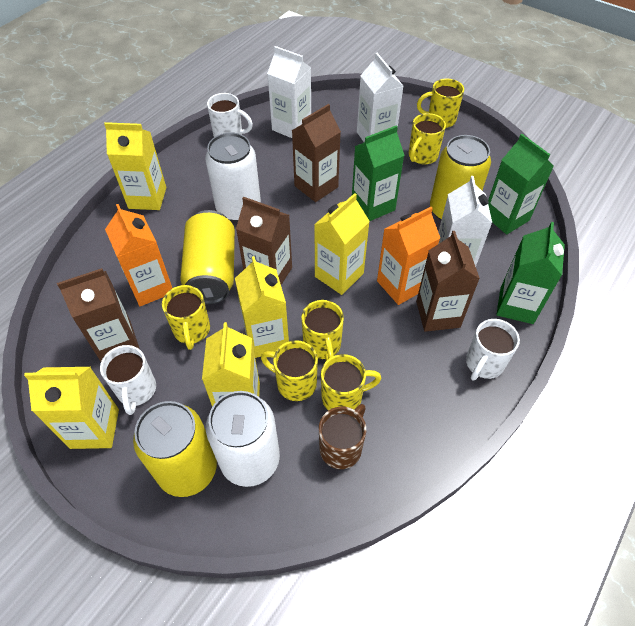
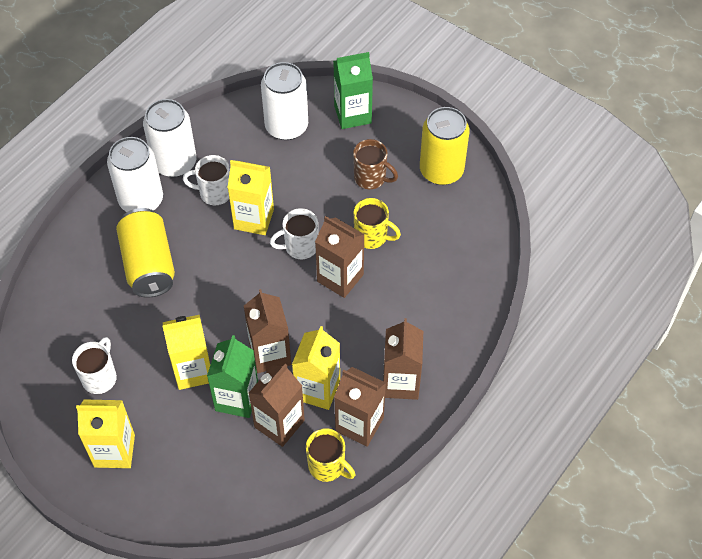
brown carton: 4 -> 5
green carton: 3 -> 2
orange carton: 2 -> 0
white can: 2 -> 3
white carton: 3 -> 0
yellow can: 3 -> 2
yellow carton: 5 -> 4
yellow mug: 6 -> 2

